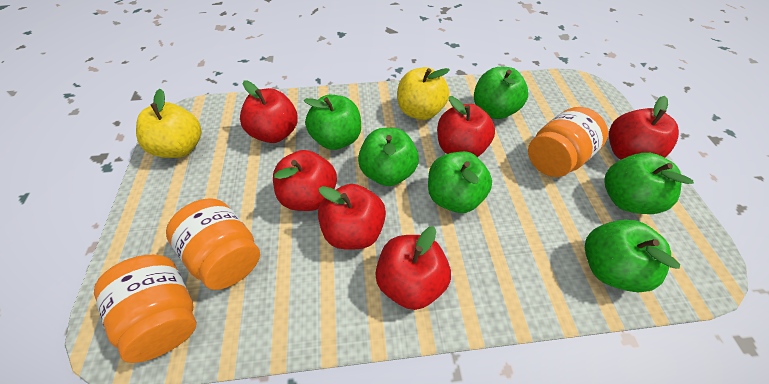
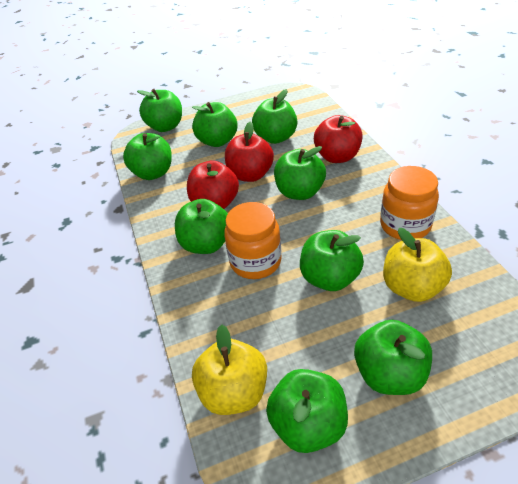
green apple: 6 -> 9
orange jar: 3 -> 2
red apple: 6 -> 3

